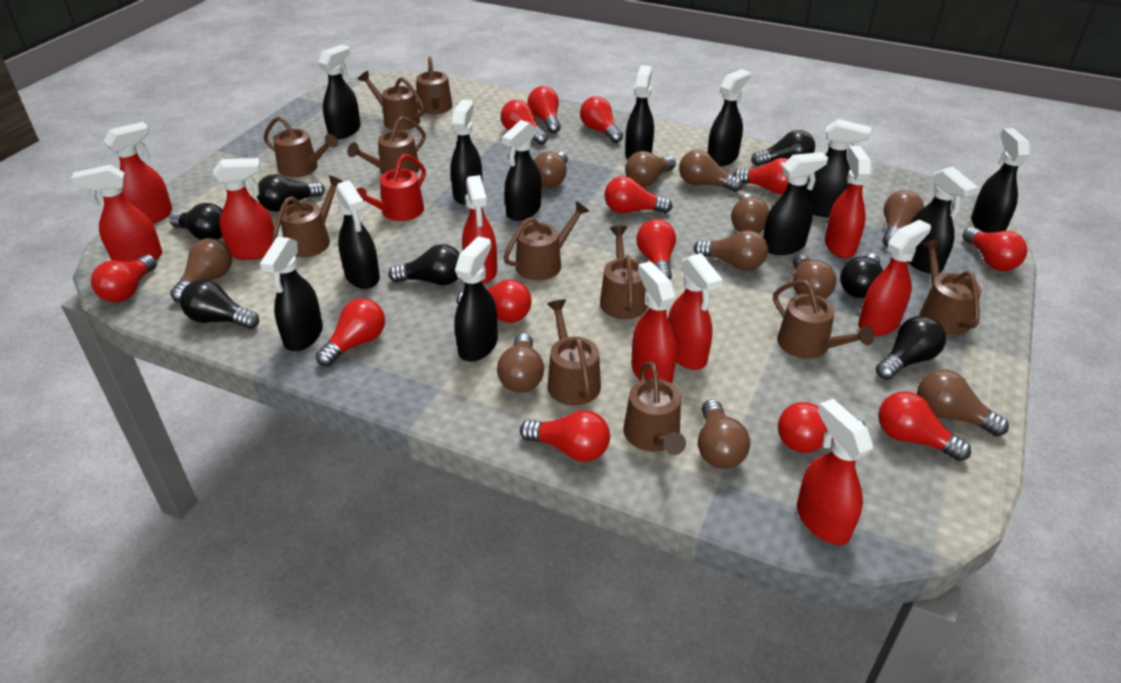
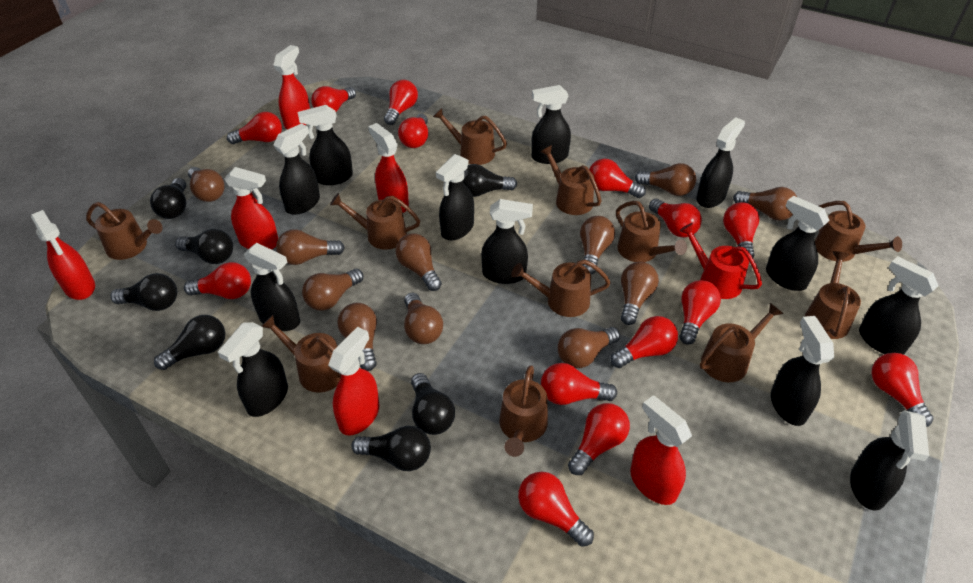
red light bulb: 13 -> 14
red spray bottle: 9 -> 6

